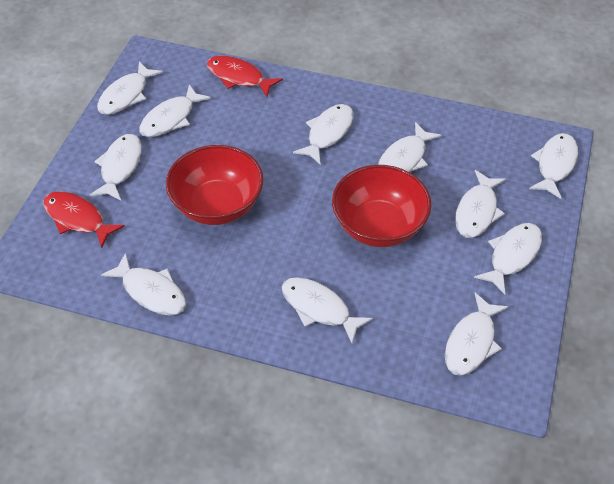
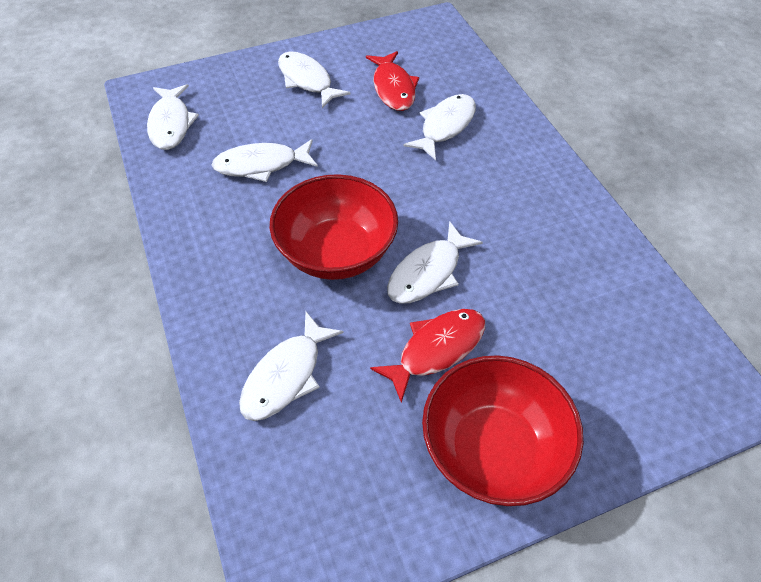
white fish: 11 -> 6

